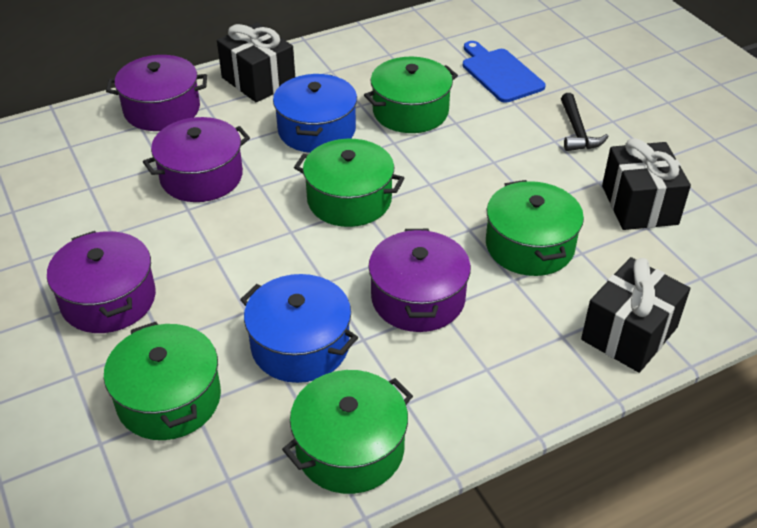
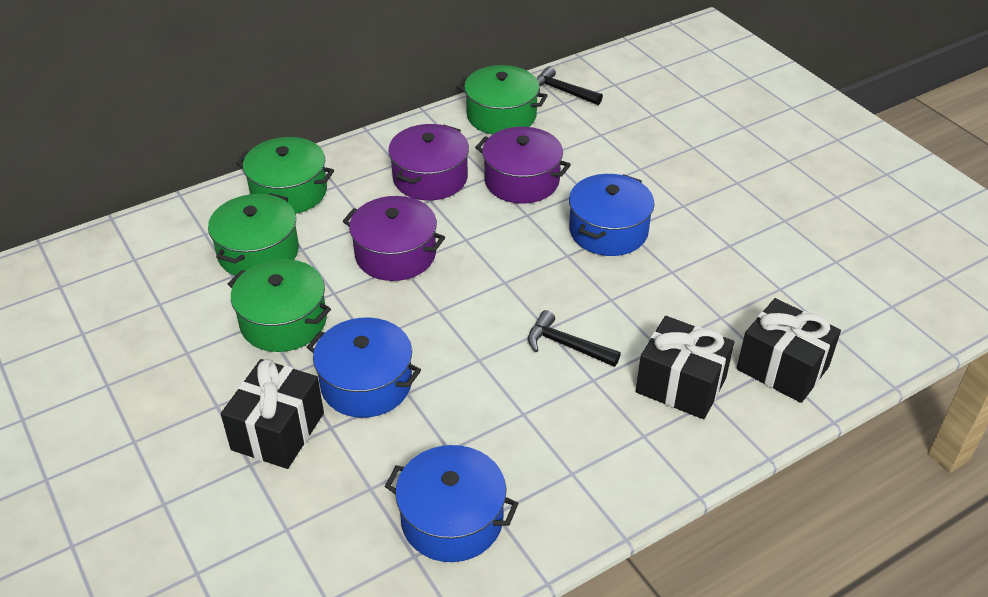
black hammer: 1 -> 2
blue cutting board: 1 -> 0
blue pot: 2 -> 3
green pot: 5 -> 4
purple pot: 4 -> 3

